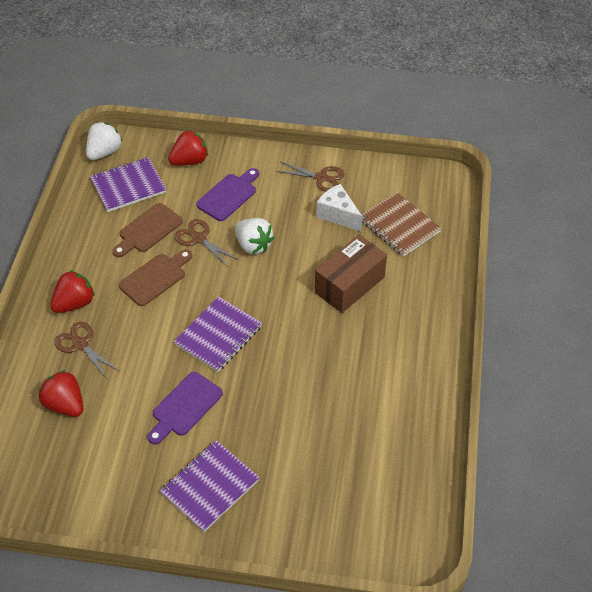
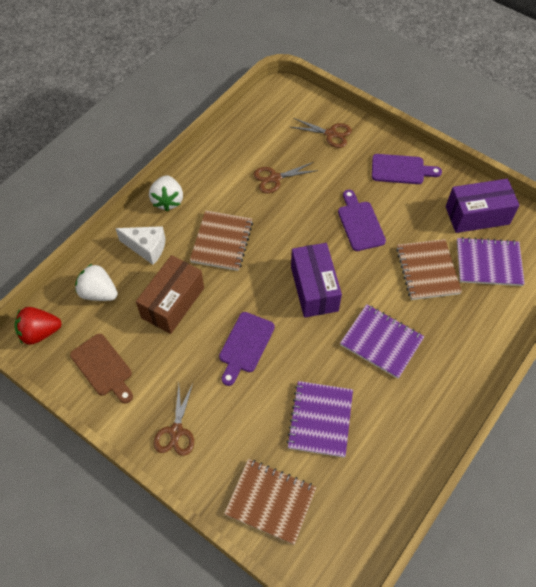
brown cutting board: 2 -> 1
brown notebook: 1 -> 3
purple box: 0 -> 2
purple cutting board: 2 -> 3
red strawberry: 3 -> 1

